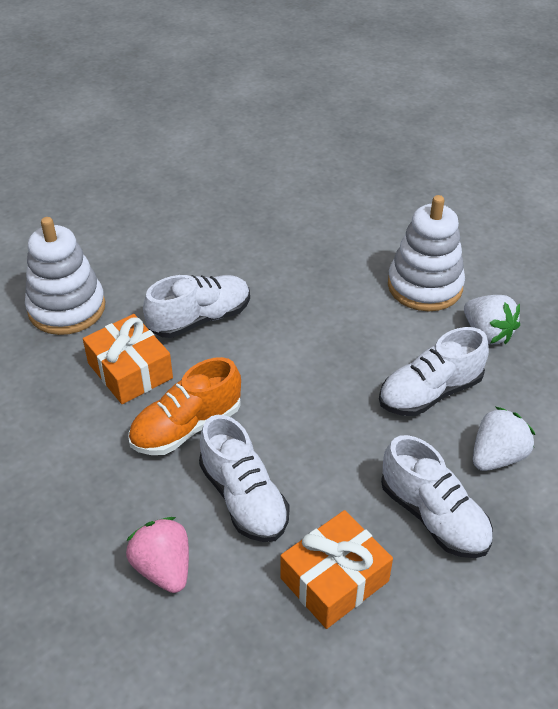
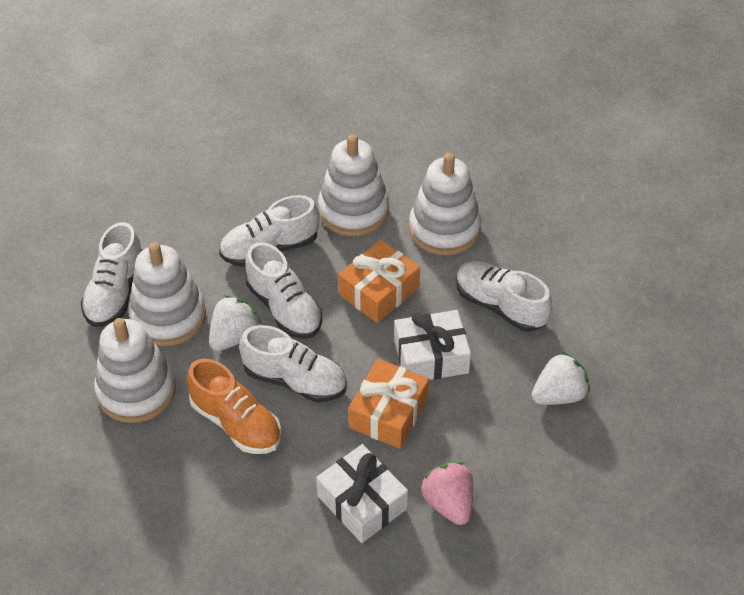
white gift: 0 -> 2
white shoe: 4 -> 5
white stacking toy: 2 -> 4

